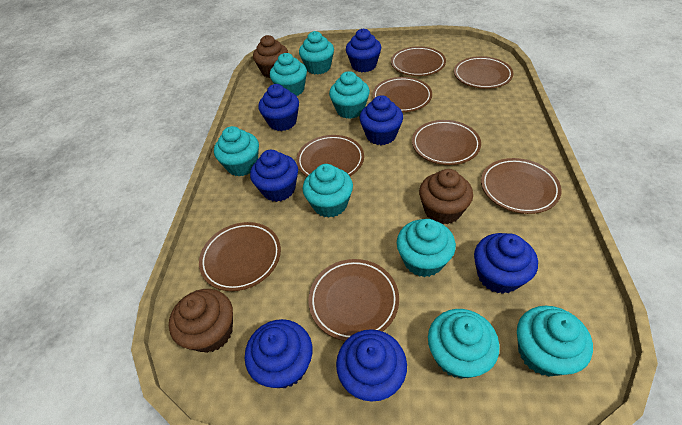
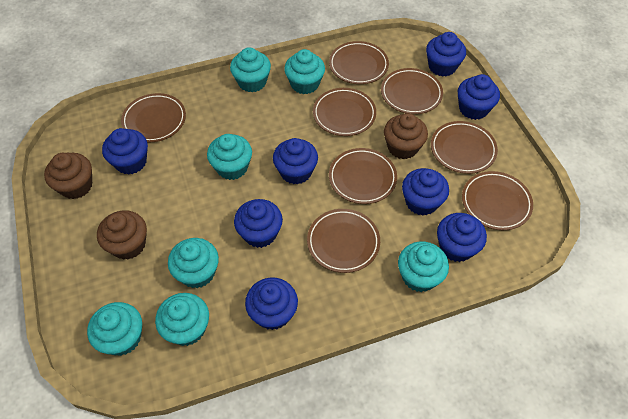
blue cupcake: 7 -> 8
turquoise cupcake: 8 -> 7

